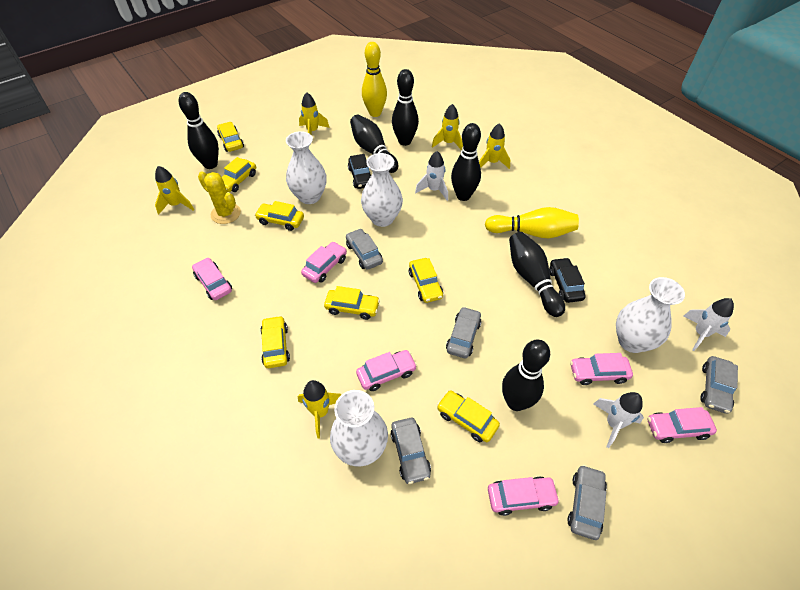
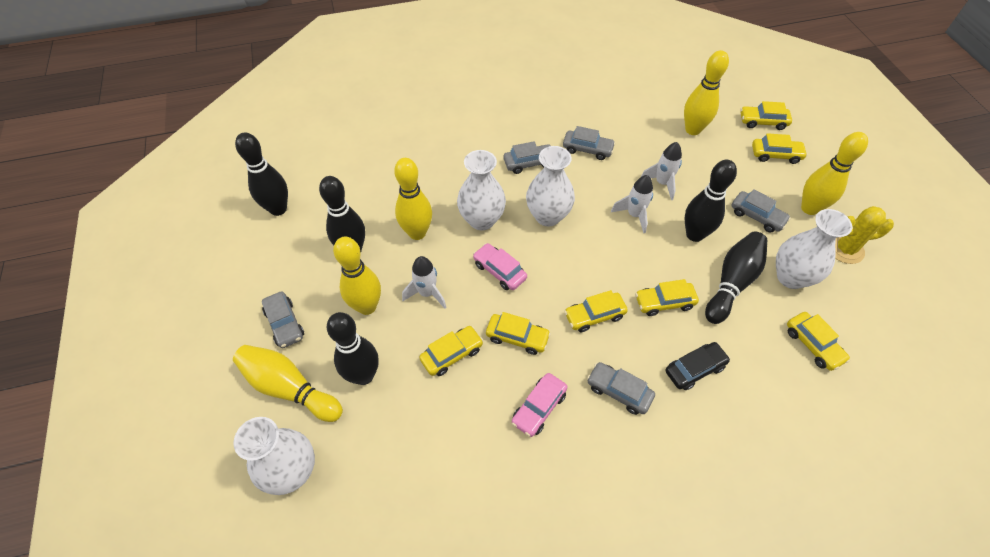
black bowling pin: 6 -> 5
black car: 2 -> 1
pink car: 6 -> 2
yellow bowling pin: 2 -> 5
yellow rocket: 5 -> 0

